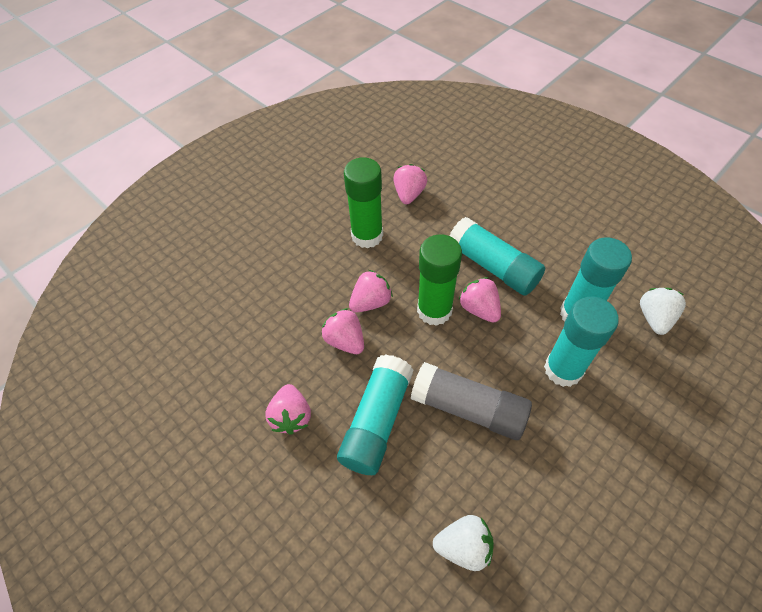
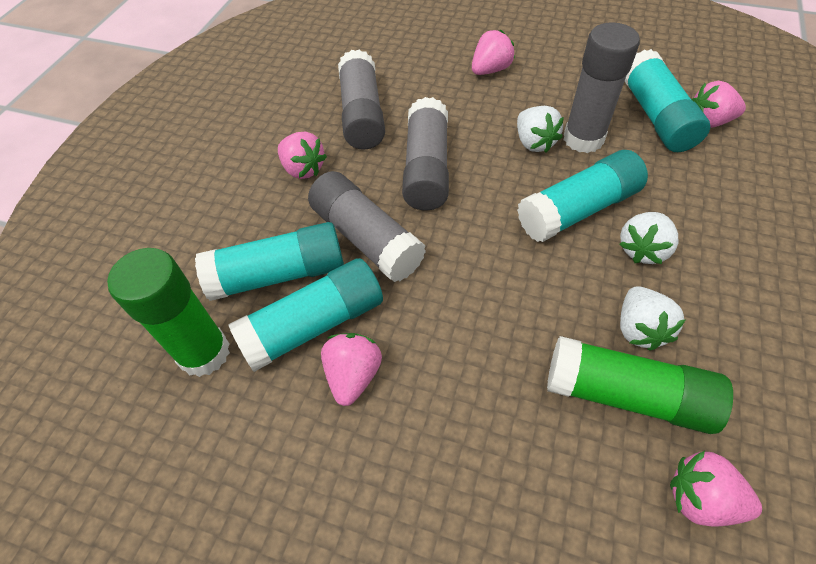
grey glue stick: 1 -> 4
white strawberry: 2 -> 3

